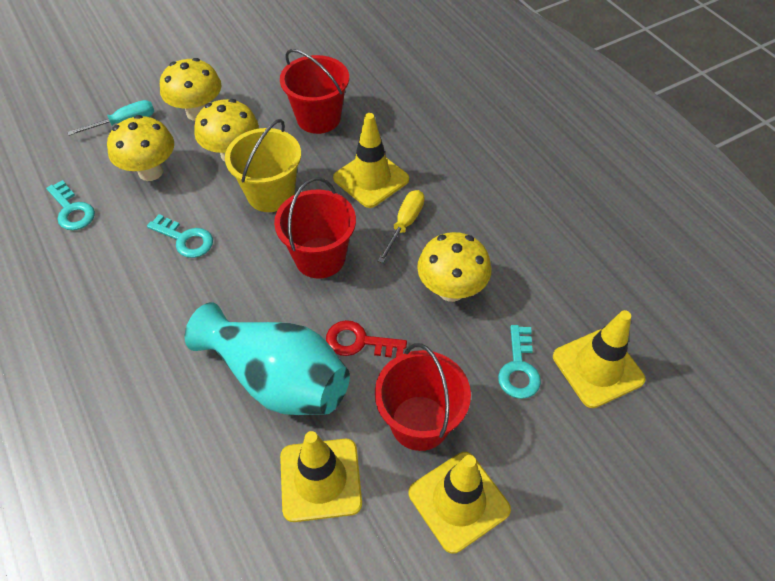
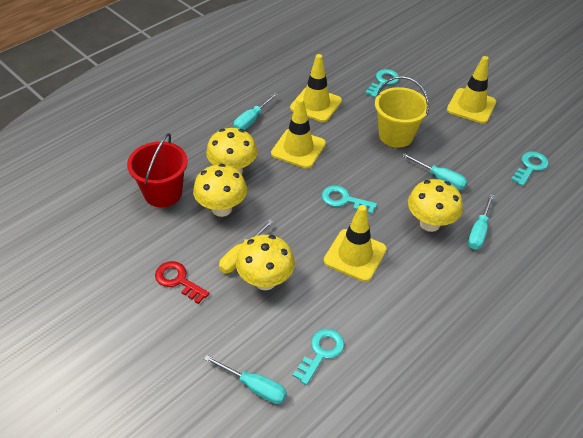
red bucket: 3 -> 1
turquoise key: 3 -> 4
turquoise screwdriver: 1 -> 4
turquoise vase: 1 -> 0

